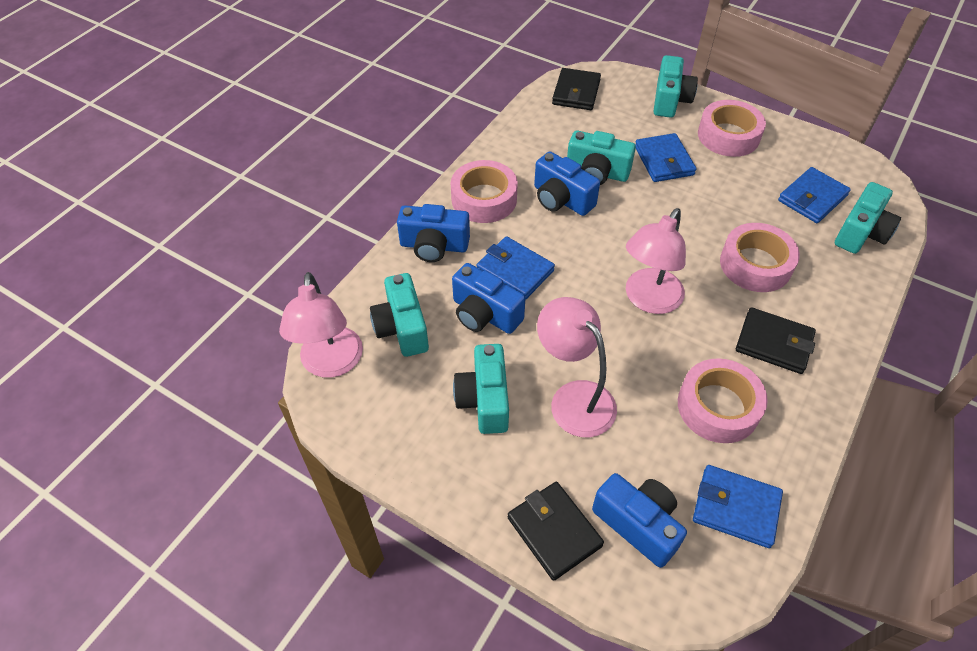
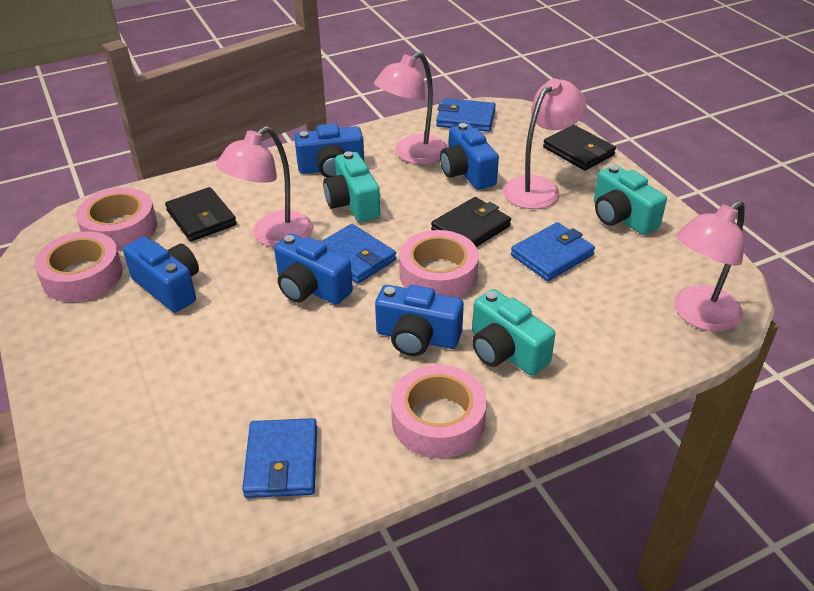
blue camera: 4 -> 5
pink lamp: 3 -> 4
turquoise camera: 5 -> 3

